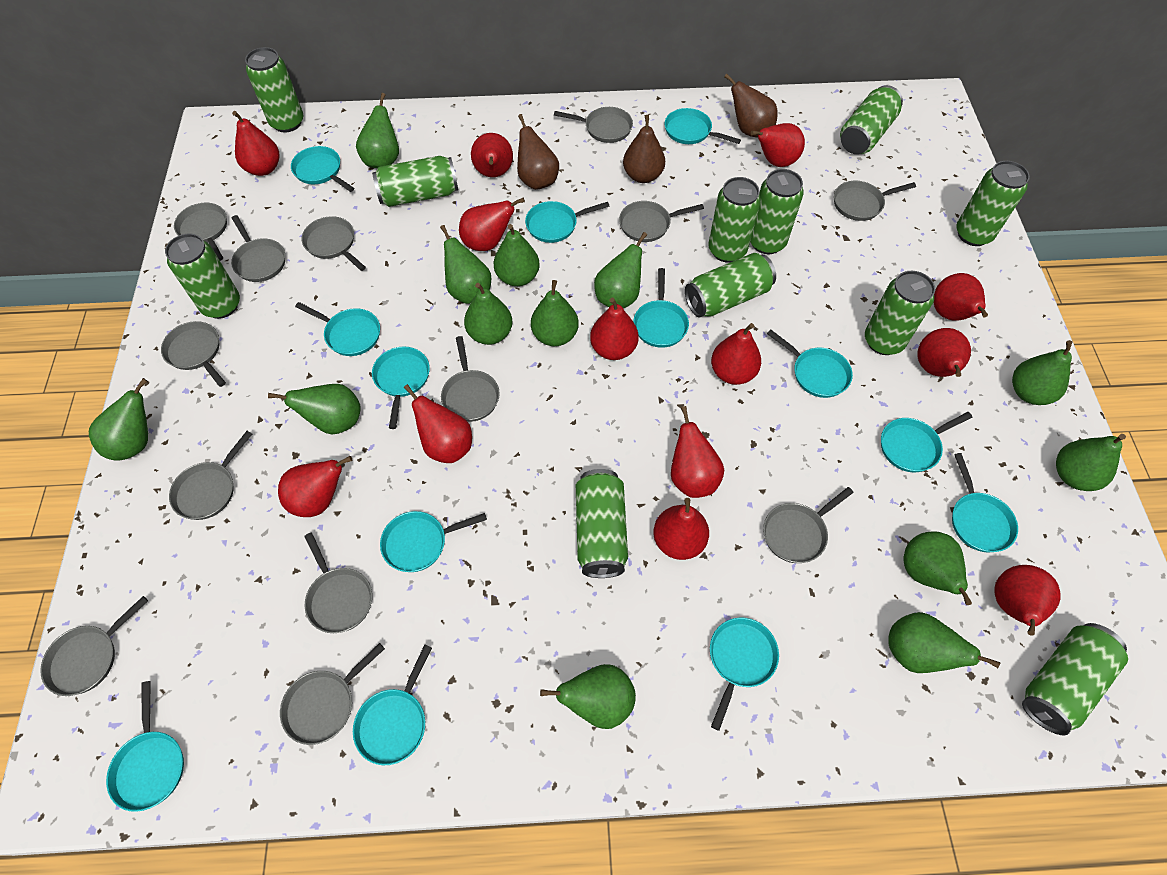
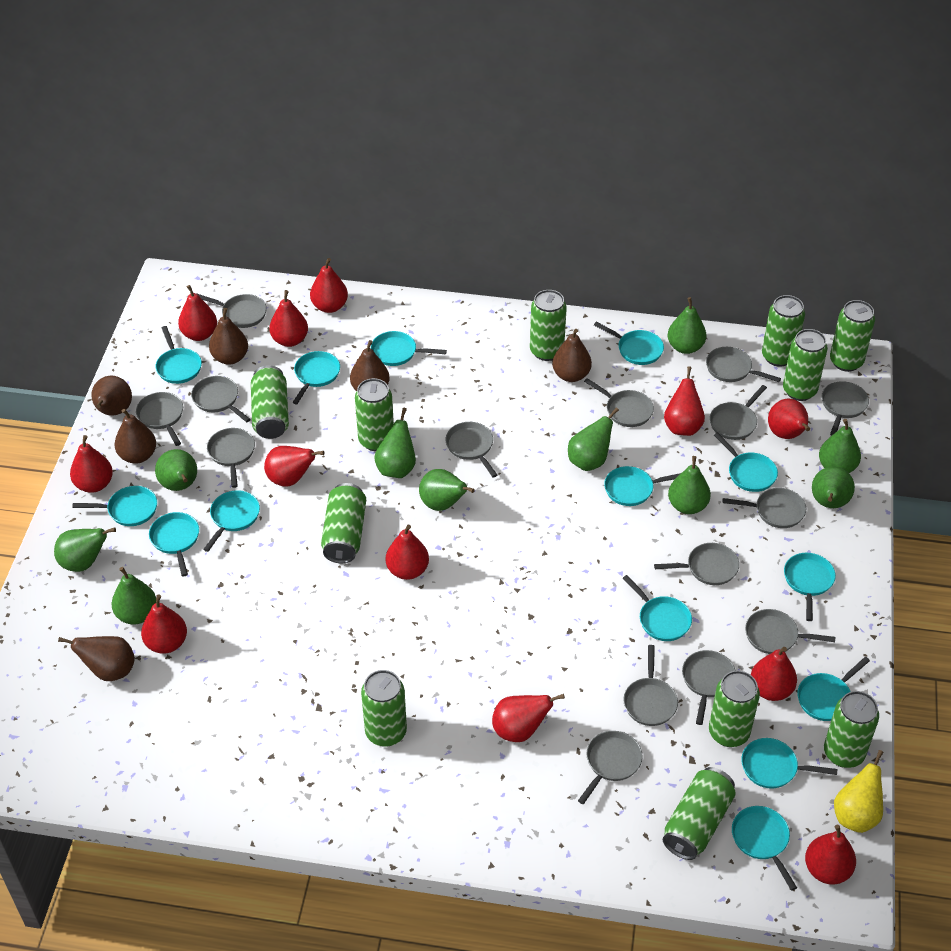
brown pear: 3 -> 6
green pear: 13 -> 10
grey pan: 13 -> 15
red pear: 13 -> 12
turquoise pan: 13 -> 14
yellow pear: 0 -> 1

